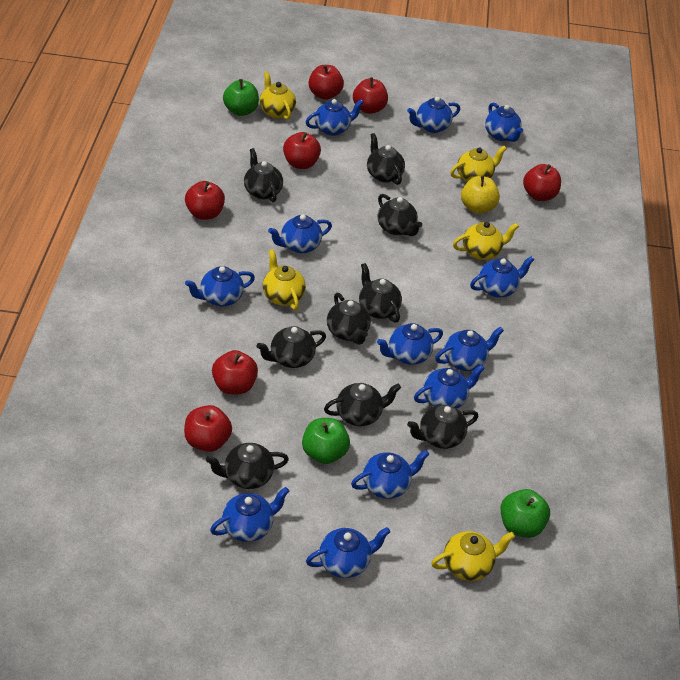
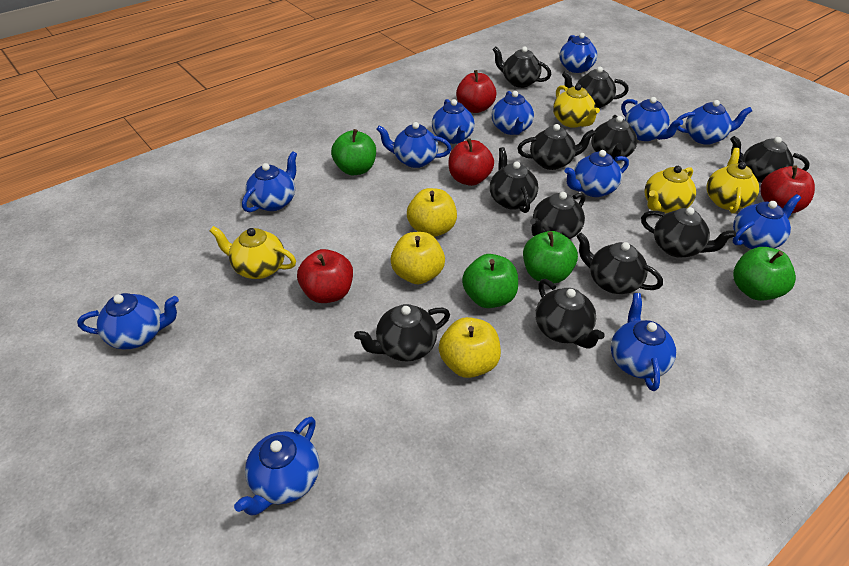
black teapot: 9 -> 11
green apple: 3 -> 4
red apple: 7 -> 4
yellow apple: 1 -> 3
yellow teapot: 5 -> 4

